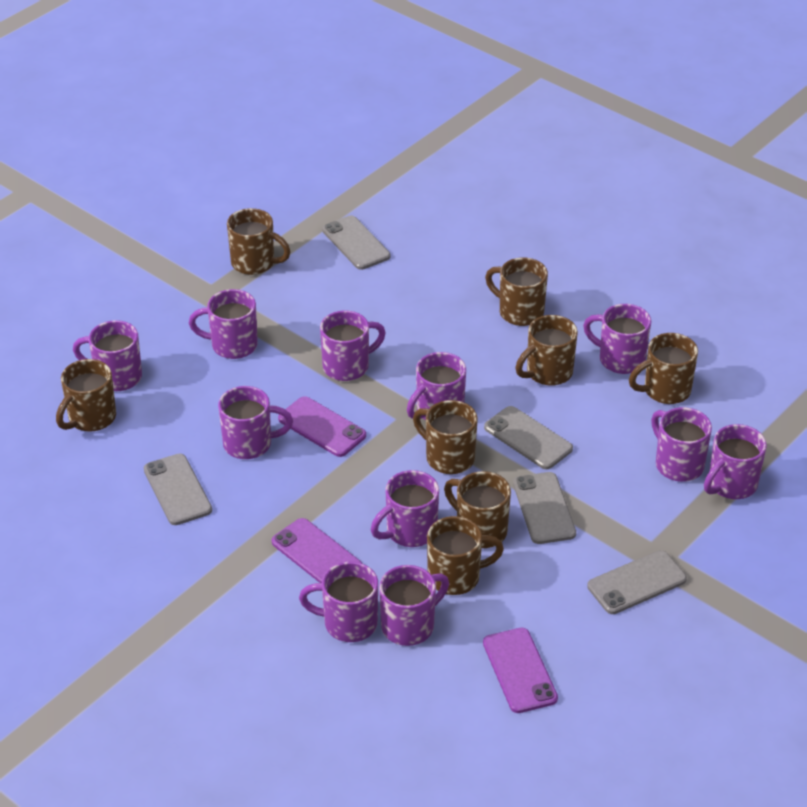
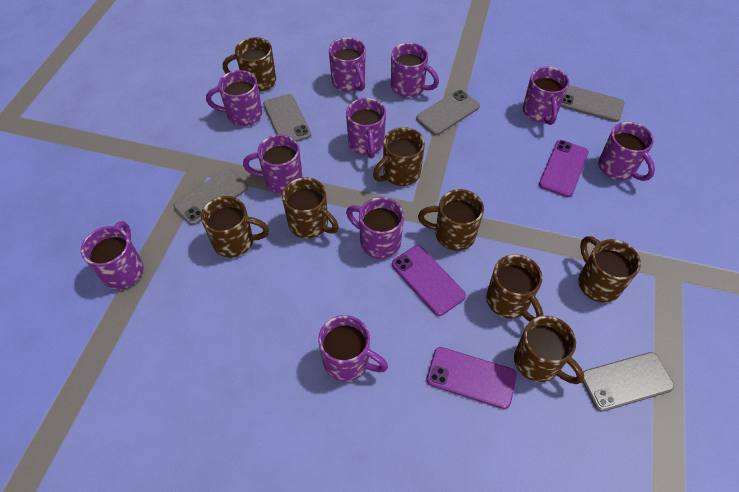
purple mug: 11 -> 10

